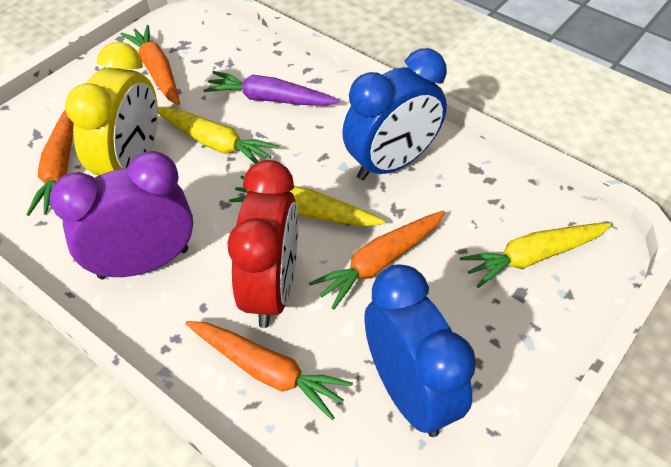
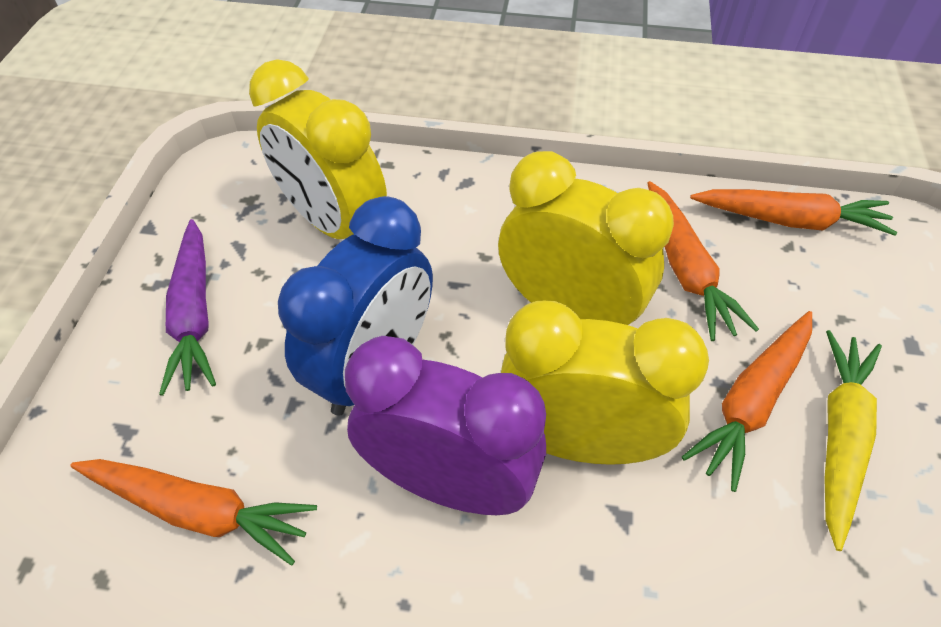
blue clock: 2 -> 1
red clock: 1 -> 0
yellow carrot: 3 -> 1
yellow clock: 1 -> 3

